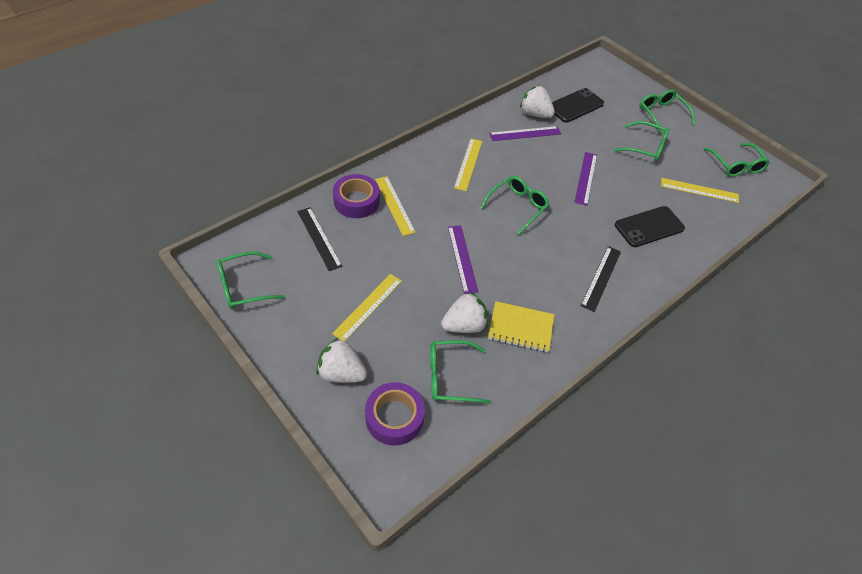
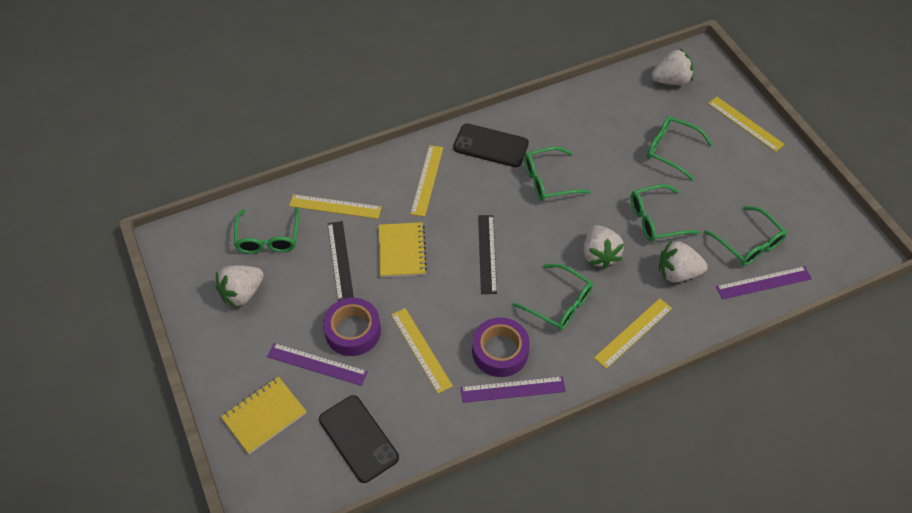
white strawberry: 3 -> 4
yellow notebook: 1 -> 2
yellow ruler: 4 -> 5

